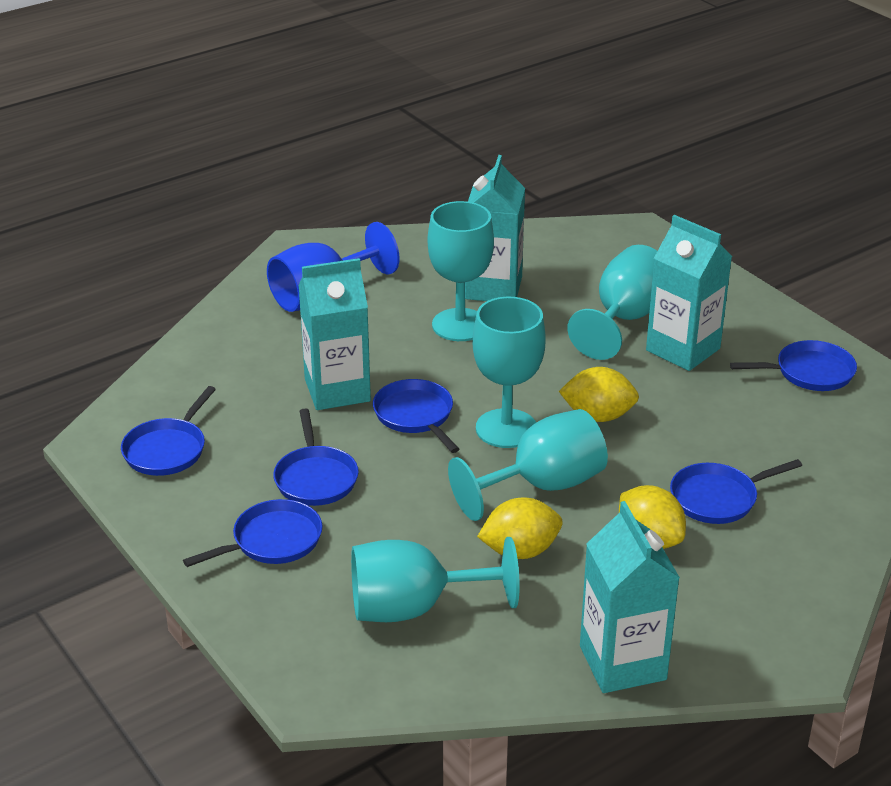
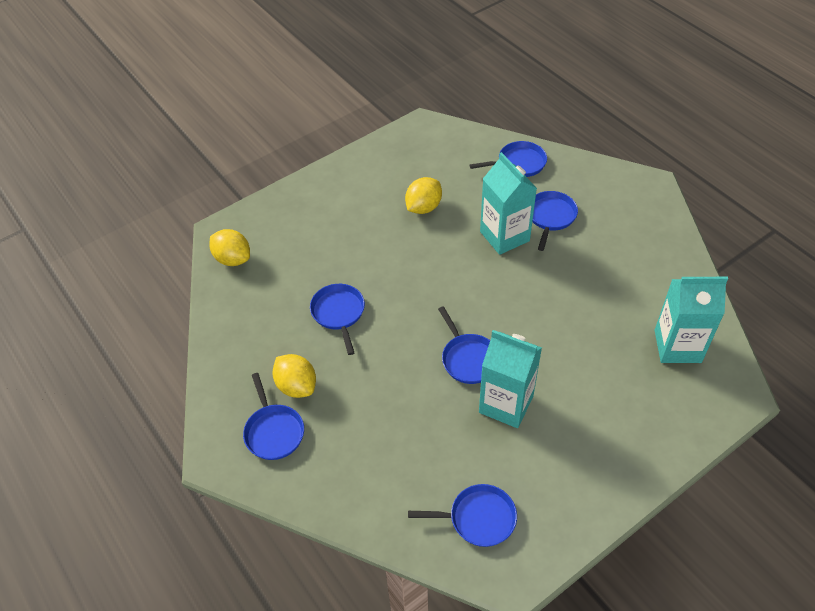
blue goblet: 1 -> 0
turquoise carton: 4 -> 3
turquoise goblet: 5 -> 0

